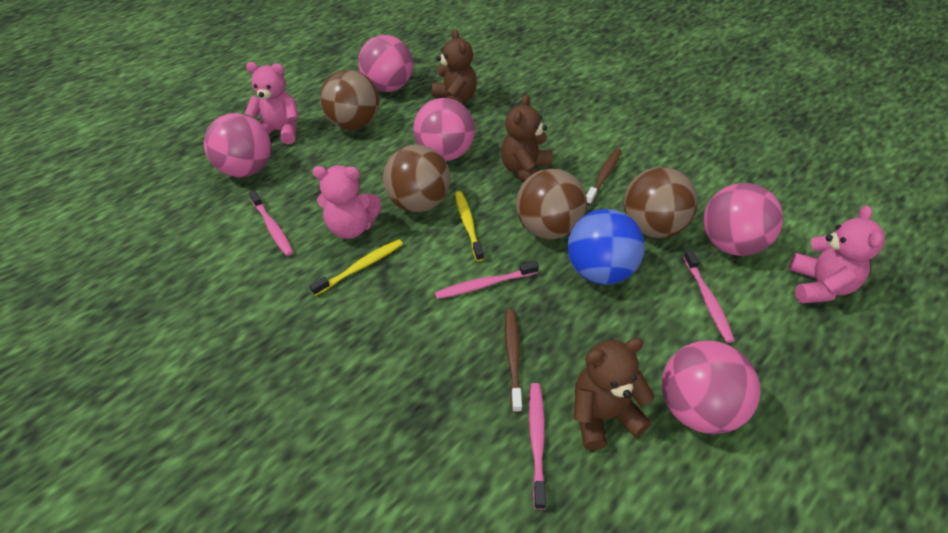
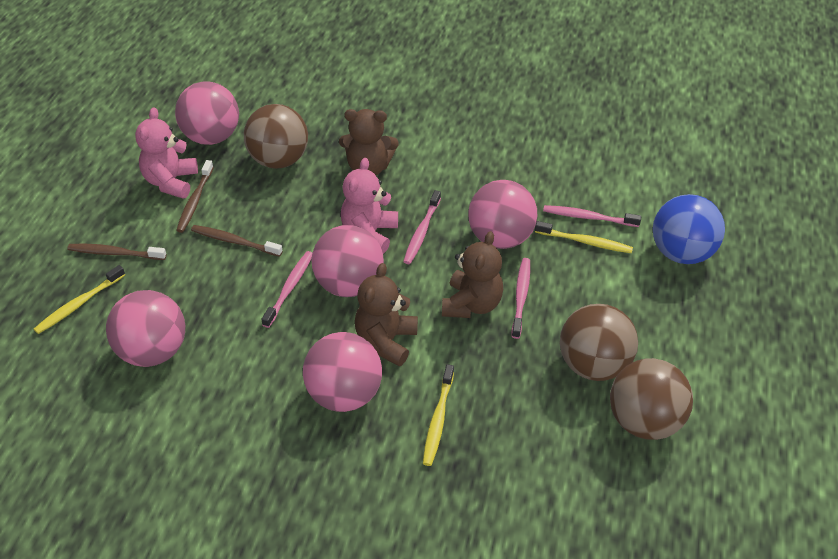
brown ball: 4 -> 3
brown toothbrush: 2 -> 3
pink teddy bear: 3 -> 2
yellow toothbrush: 2 -> 3

